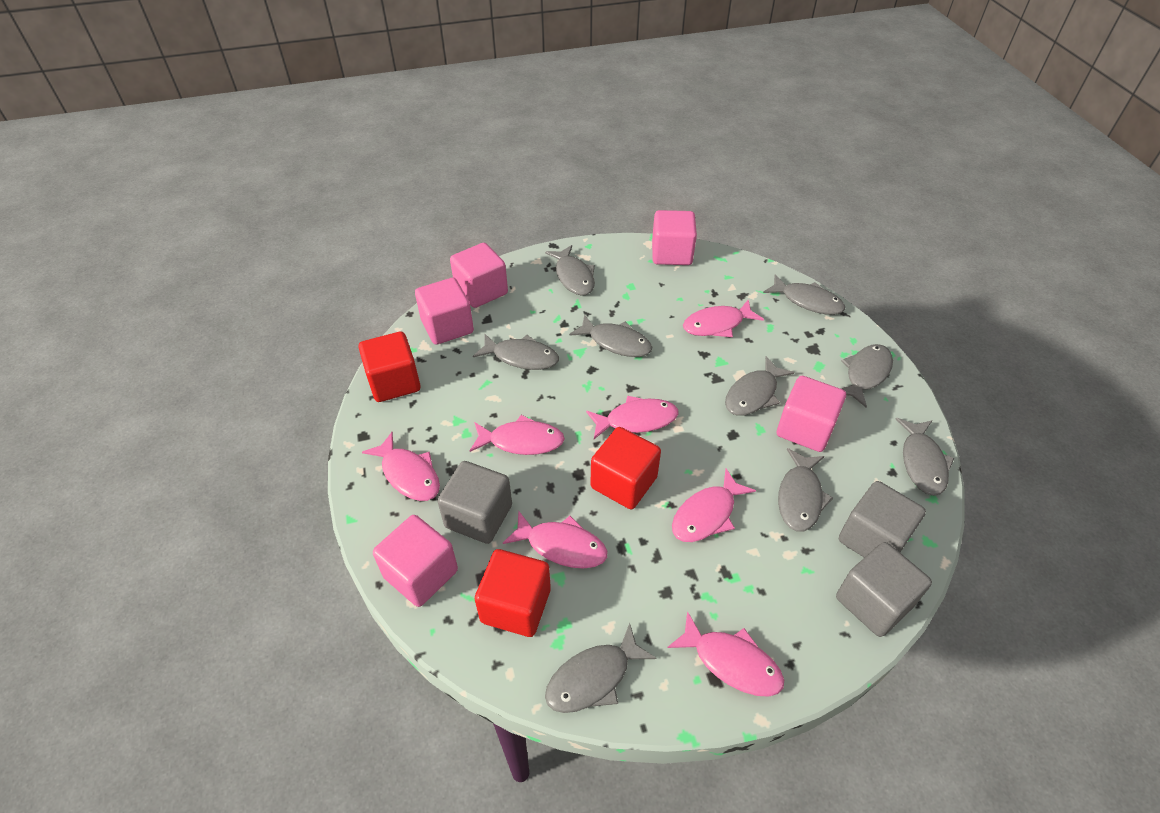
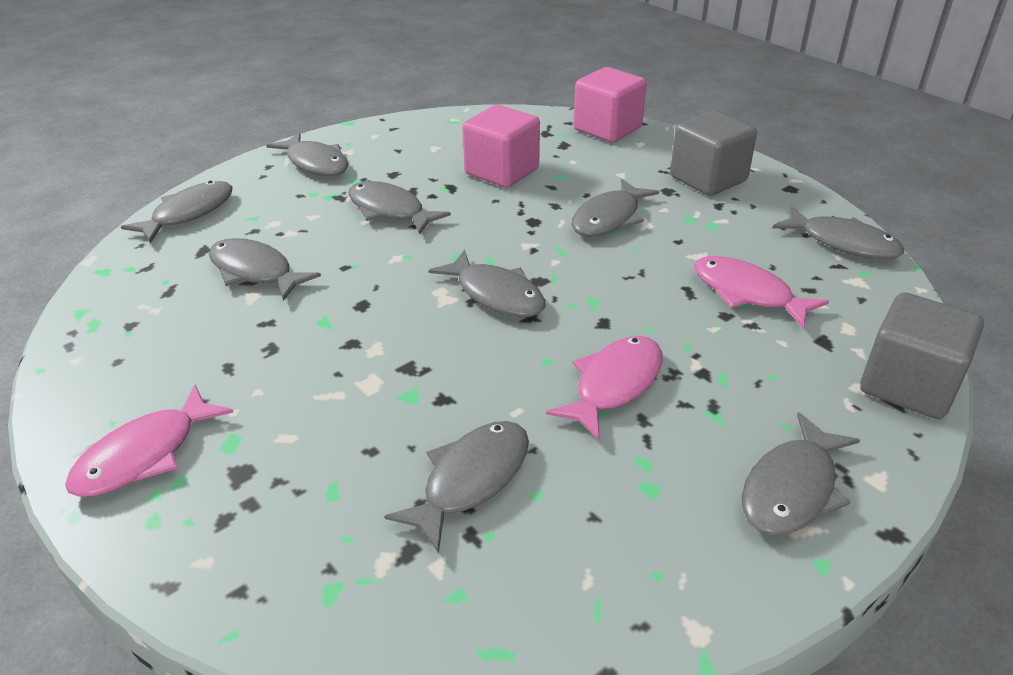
grey cube: 3 -> 2
pink cube: 5 -> 2
pink fish: 7 -> 3
red cube: 3 -> 0

